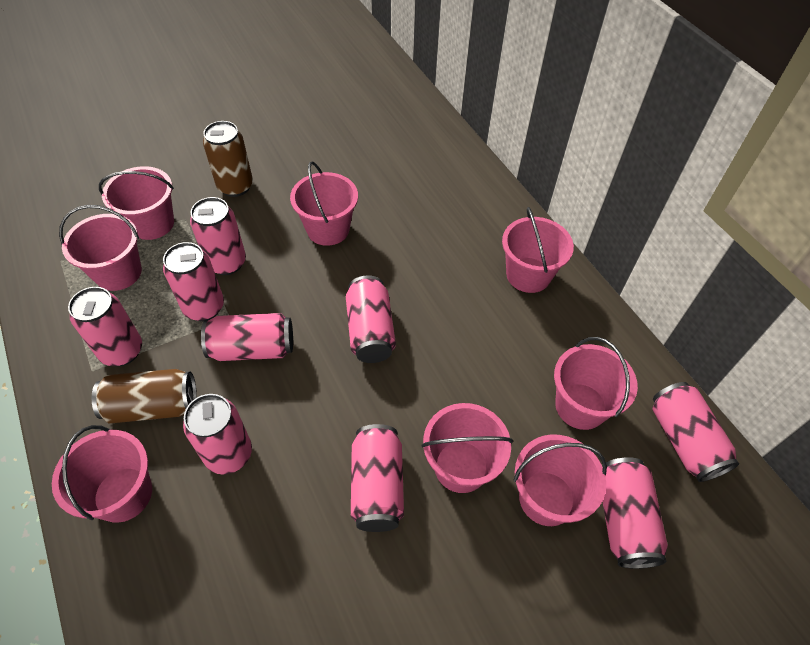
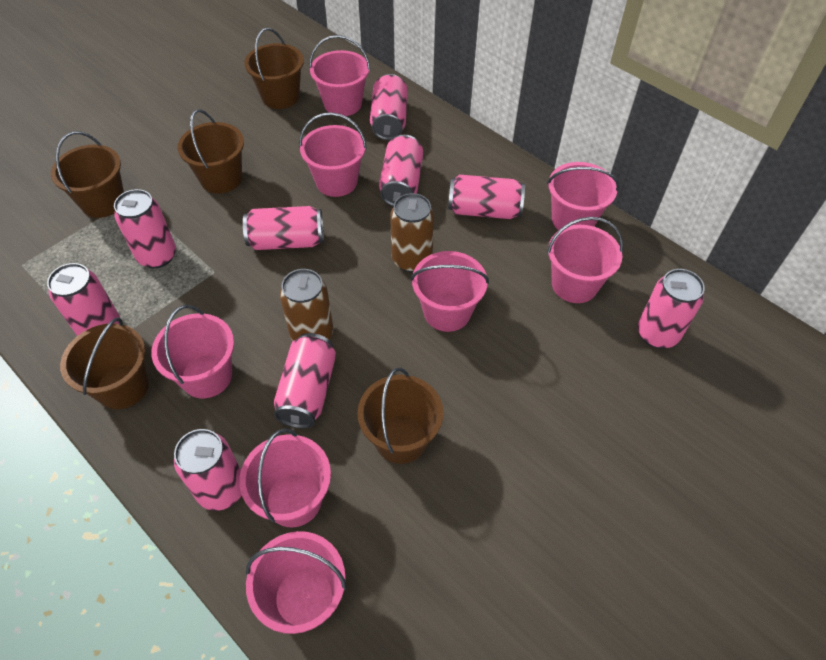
brown bucket: 0 -> 5

